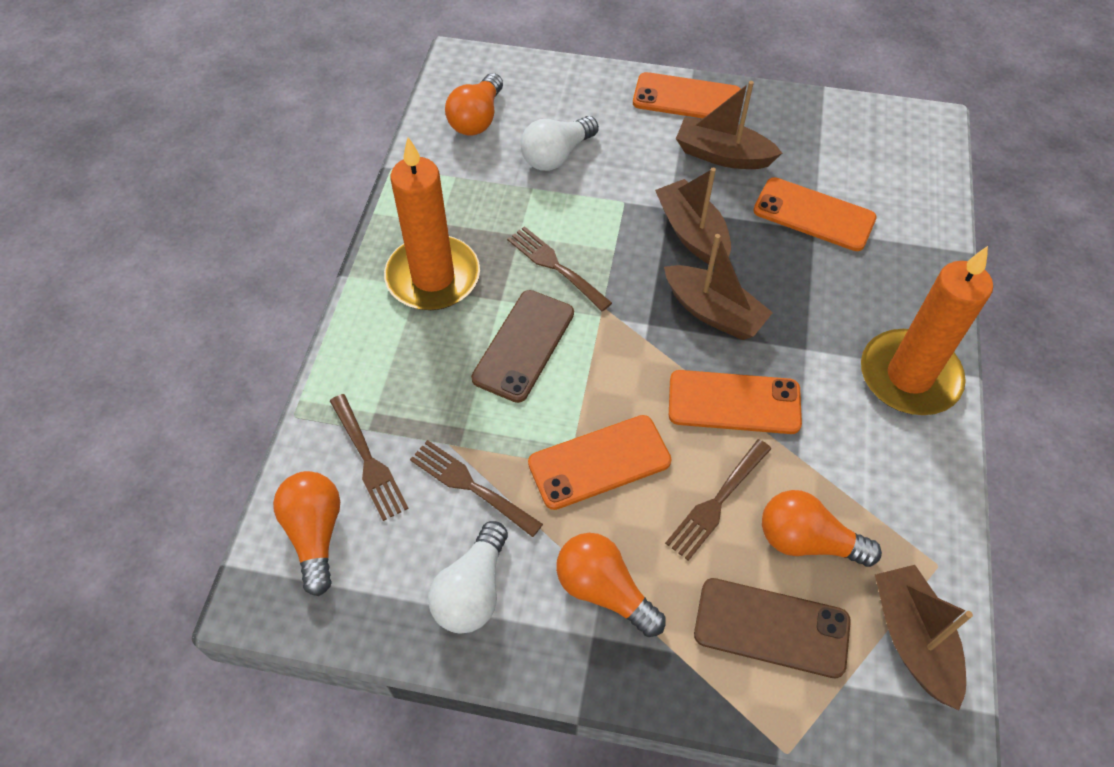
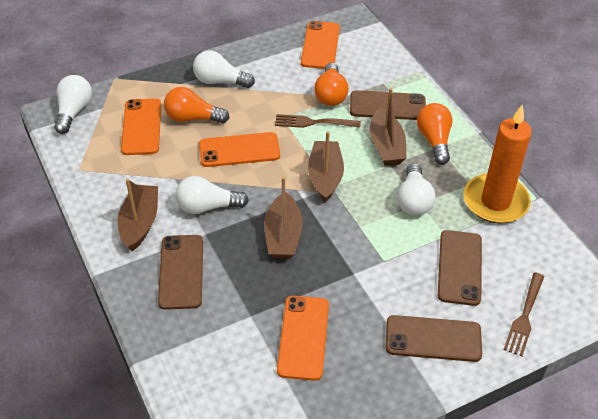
brown fork: 4 -> 2
brown phone: 2 -> 4
orange candle: 2 -> 1
orange light bulb: 4 -> 3
white light bulb: 2 -> 4

